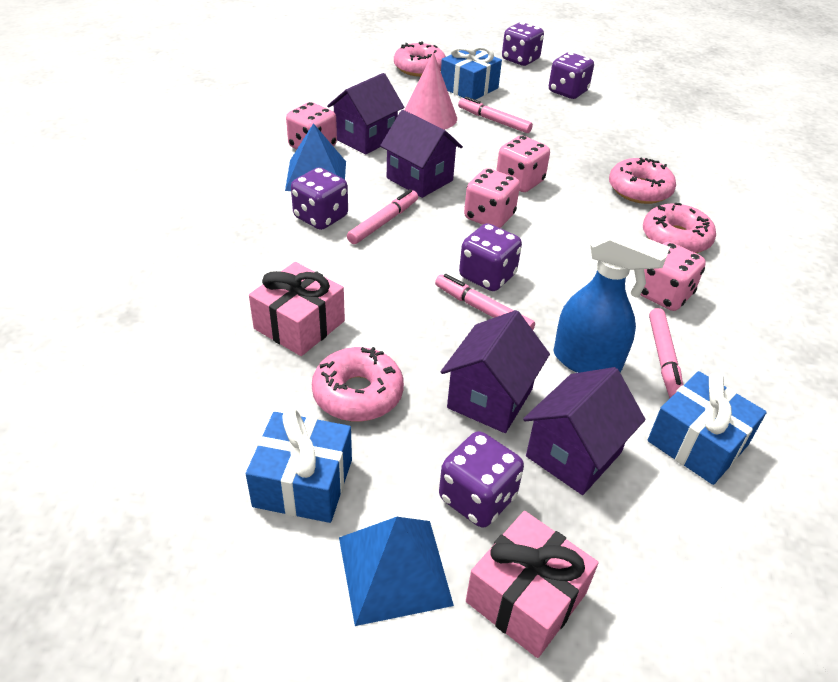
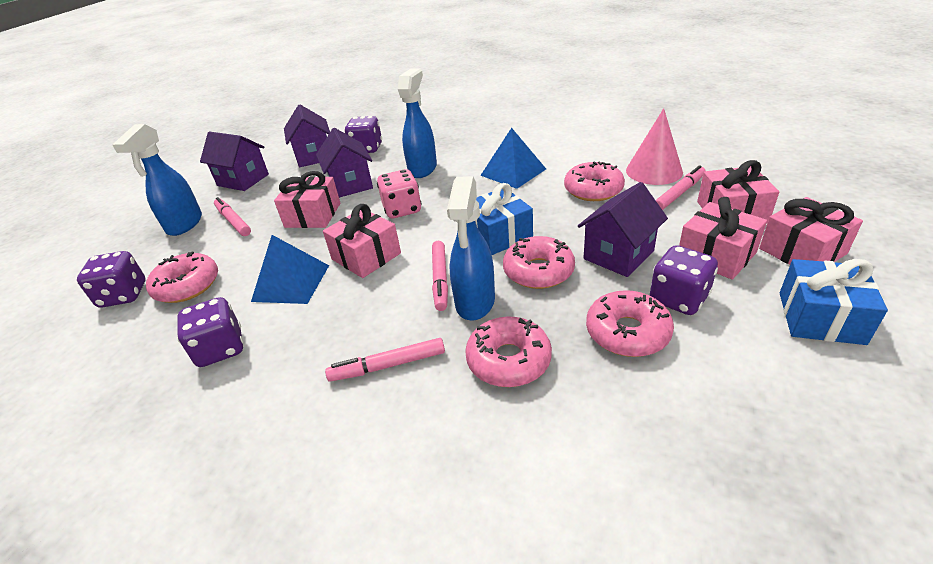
blue gift: 3 -> 2
blue spray bottle: 1 -> 3
pink dice: 4 -> 1
pink donut: 4 -> 5
pink gift: 2 -> 5
purple dice: 5 -> 4

